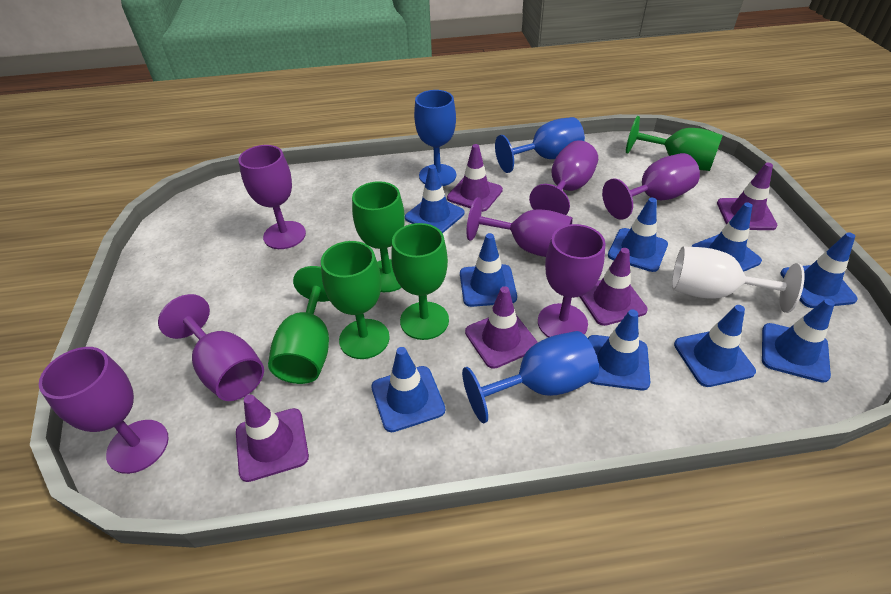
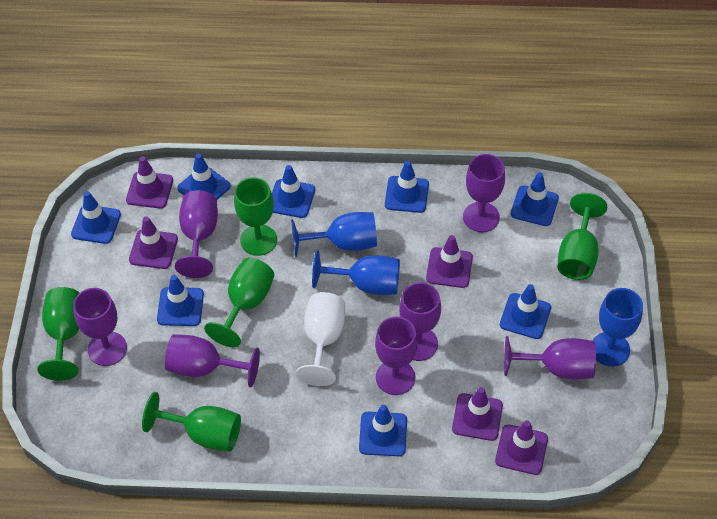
blue traffic cone: 9 -> 8

